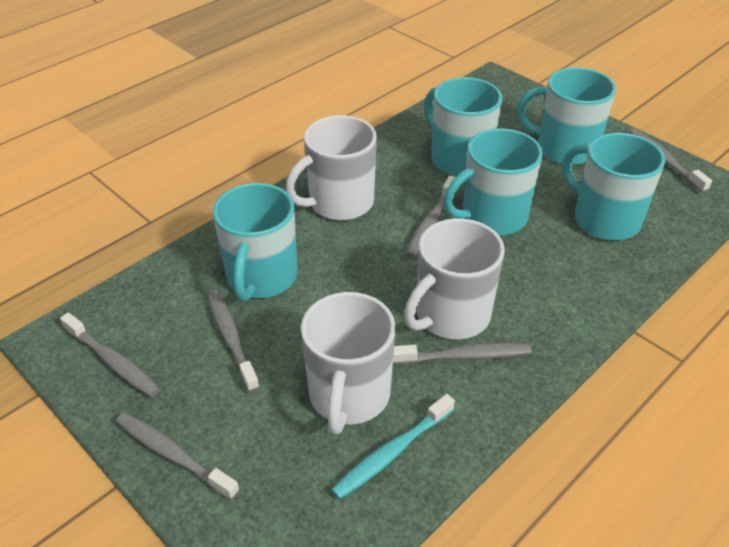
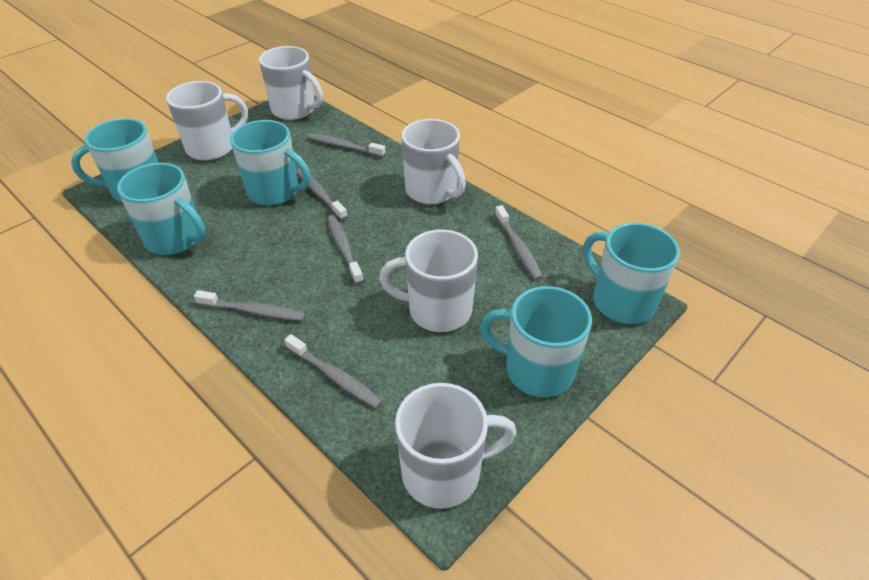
turquoise toothbrush: 1 -> 0
white mug: 3 -> 5

